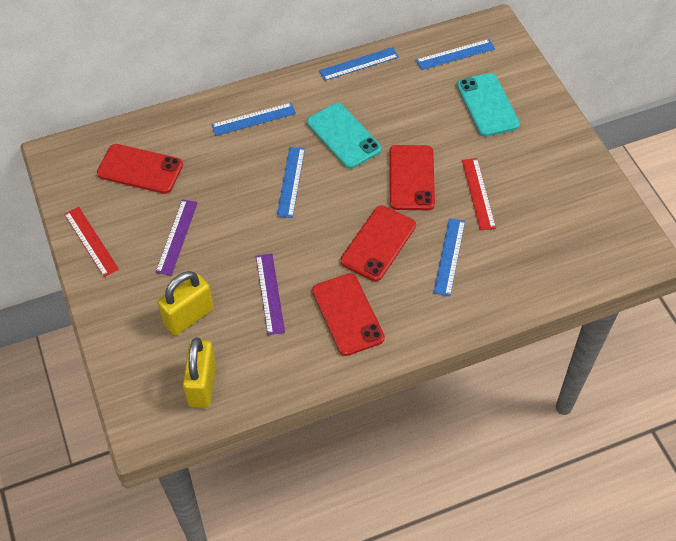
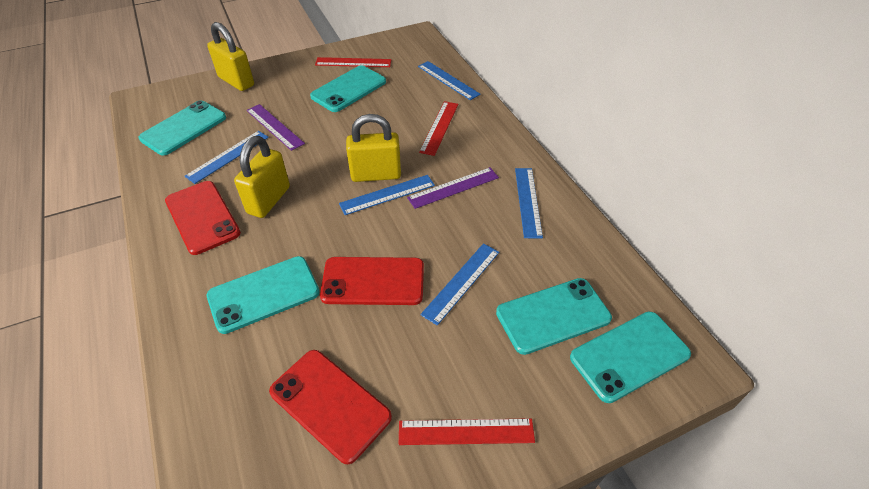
red phone: 4 -> 3
red ruler: 2 -> 3
turquoise phone: 2 -> 5
yellow padlock: 2 -> 3

